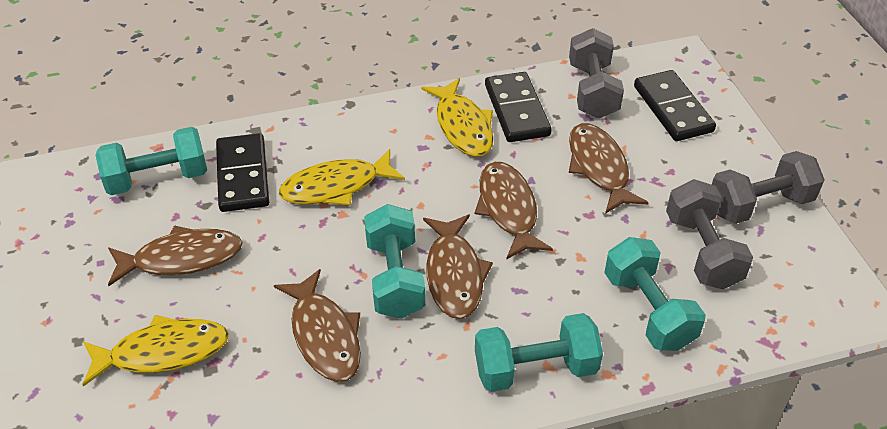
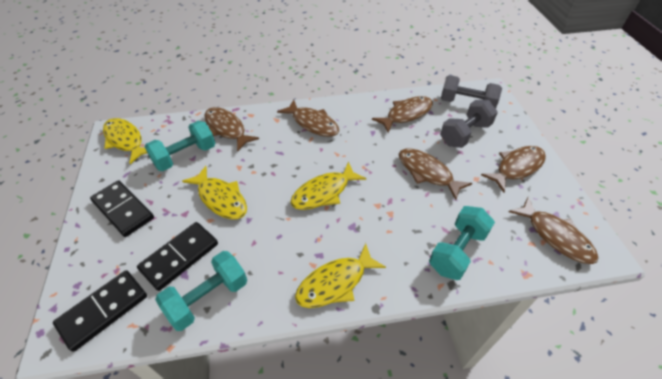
brown fish: 5 -> 6
grey dumbbell: 3 -> 2
turquoise dumbbell: 4 -> 3
yellow fish: 3 -> 4

